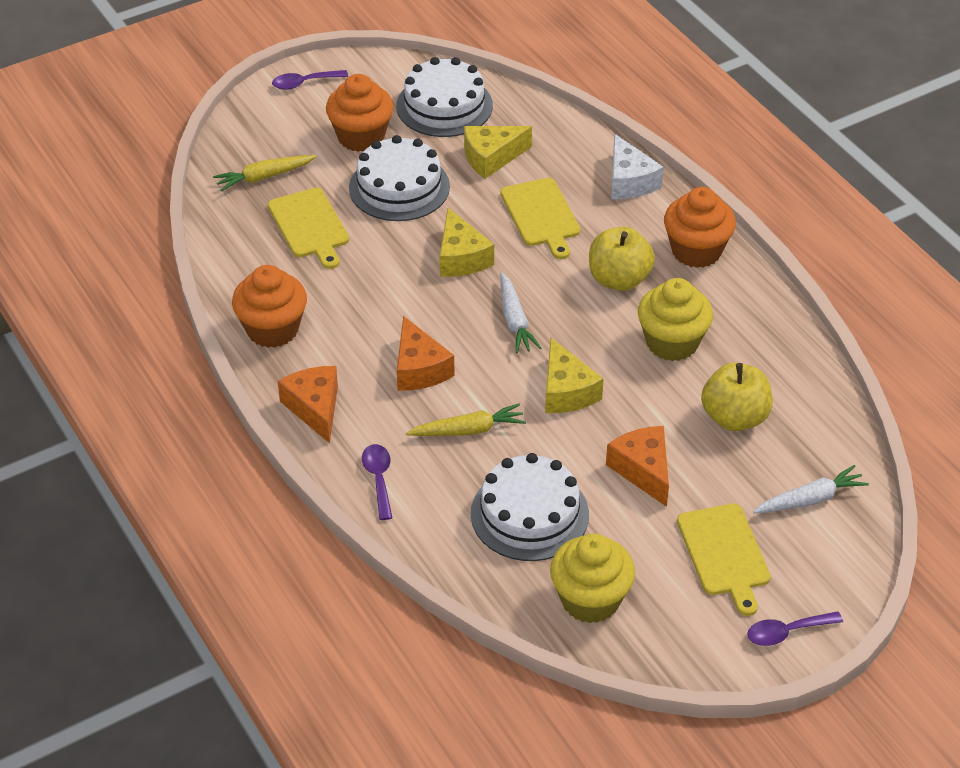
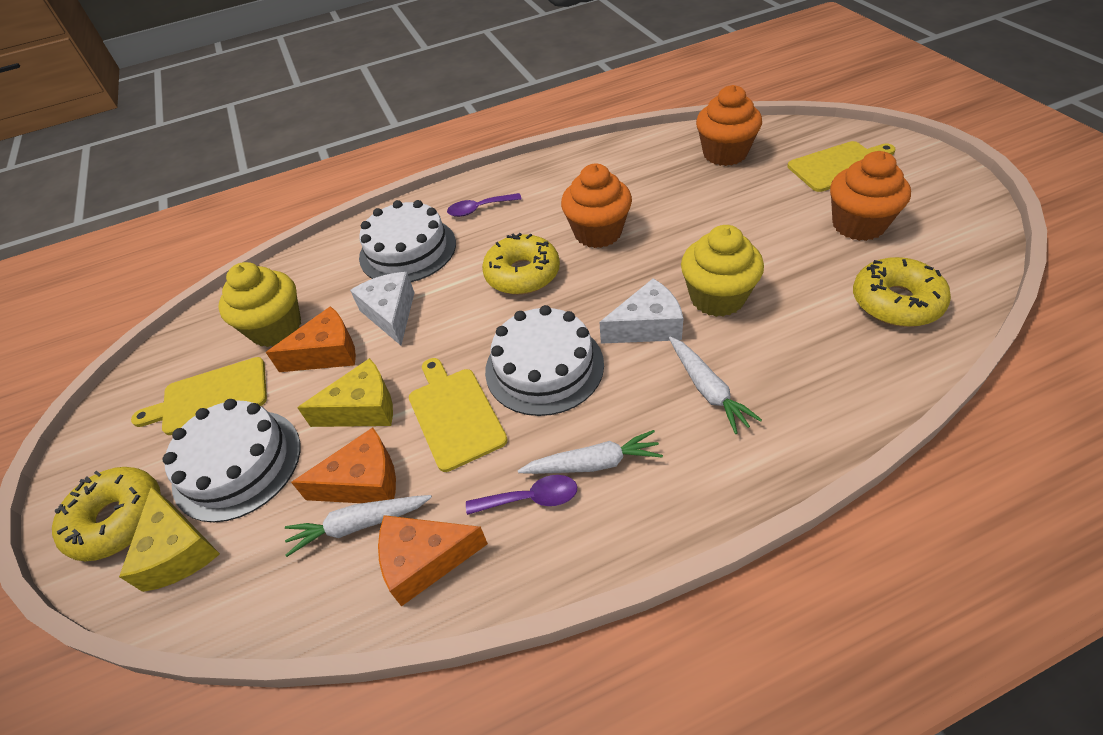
purple spoon: 3 -> 2
white carrot: 2 -> 3
white cheese: 1 -> 2
yellow apple: 2 -> 0
yellow carrot: 2 -> 0
yellow cheese: 3 -> 2
yellow donut: 0 -> 3

